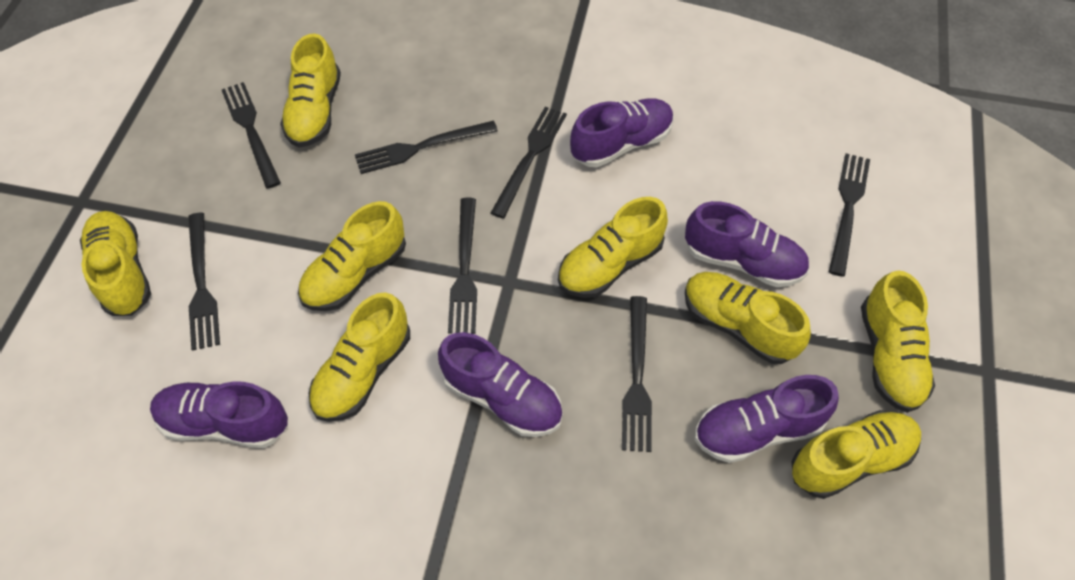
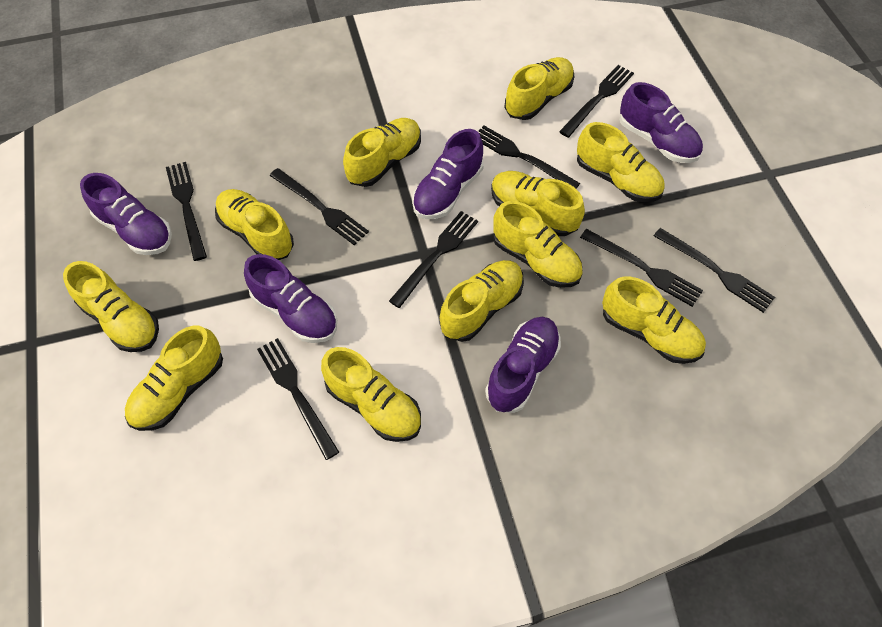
black fork: 7 -> 8
yellow shoe: 8 -> 11

